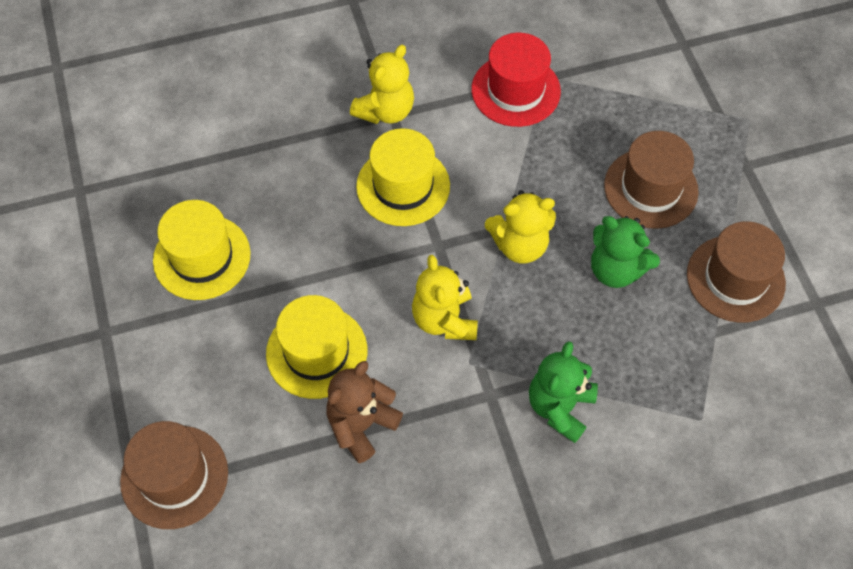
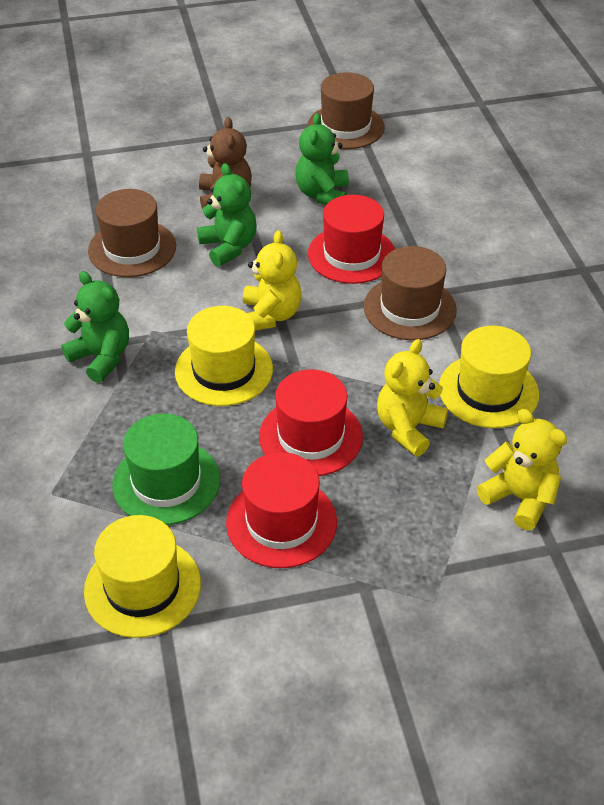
green hat: 0 -> 1
green teddy bear: 2 -> 3
red hat: 1 -> 3

